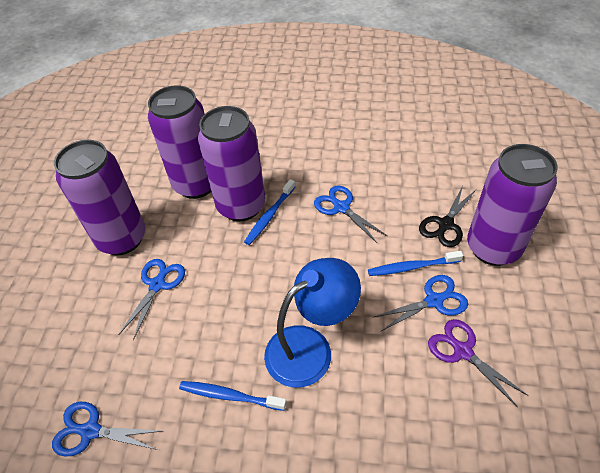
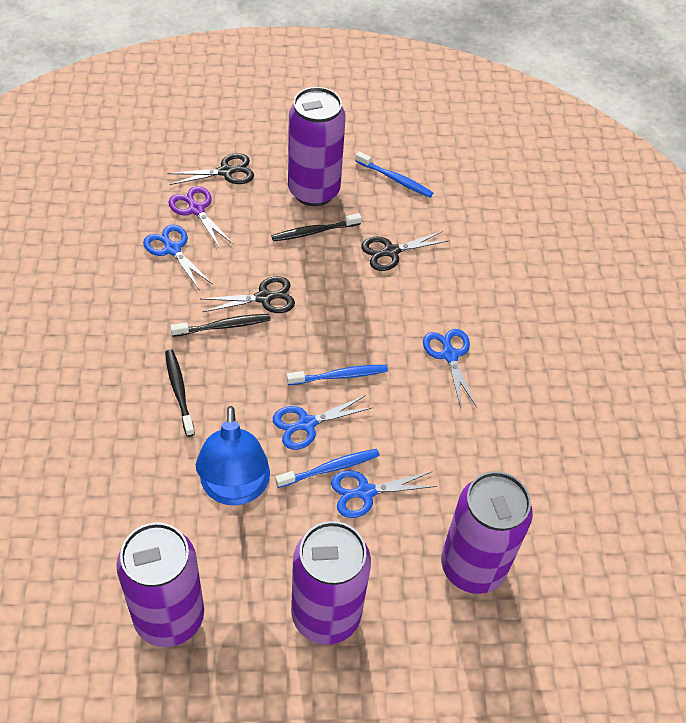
black scissors: 1 -> 3
black toothbrush: 0 -> 3

